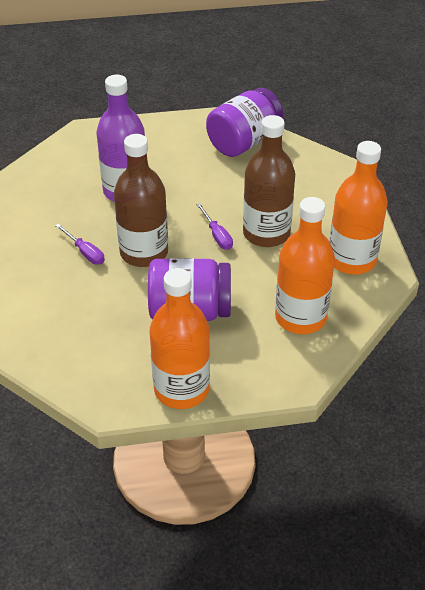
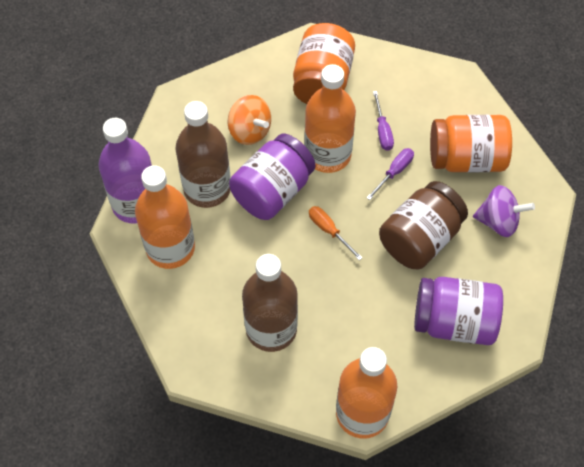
brown jar: 0 -> 1
orange jar: 0 -> 2
orange screwdriver: 0 -> 1
orange spinning top: 0 -> 1
purple spinning top: 0 -> 1

